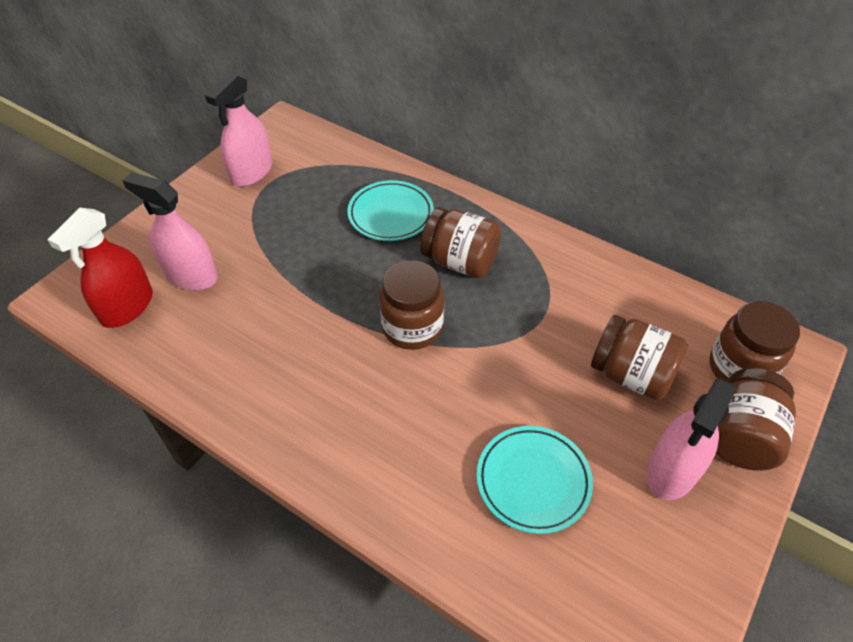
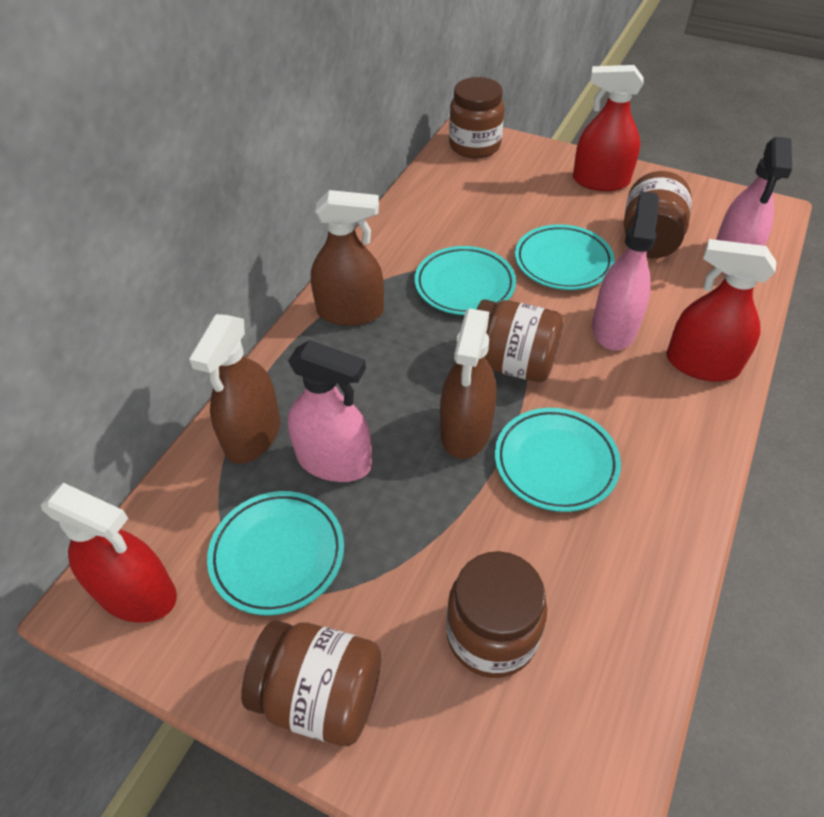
brown spray bottle: 0 -> 3
red spray bottle: 1 -> 3
turquoise plate: 2 -> 4

